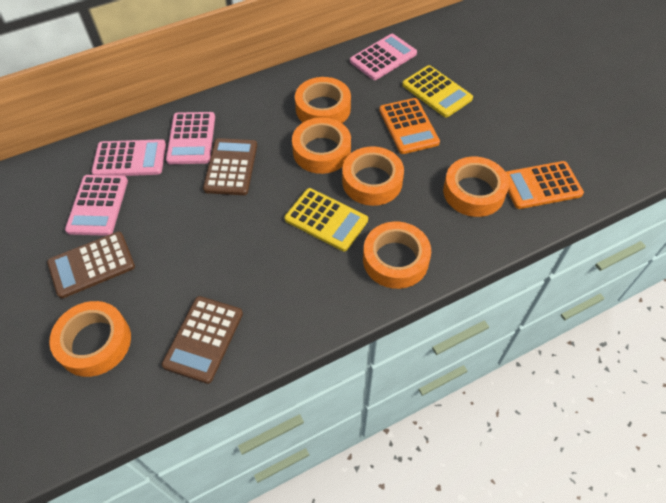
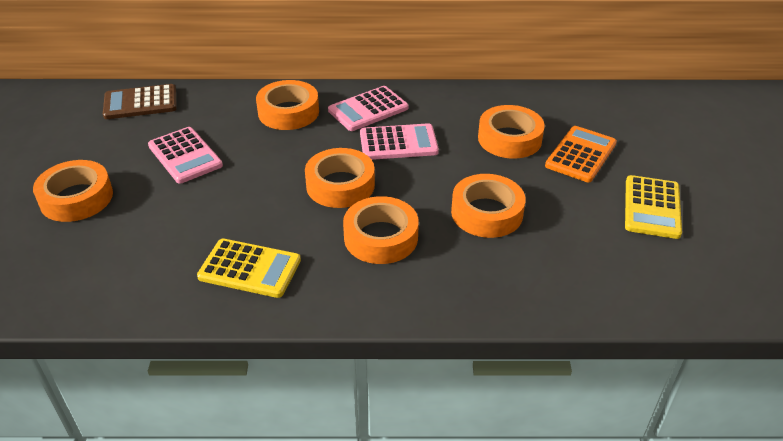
brown calculator: 3 -> 1
orange calculator: 2 -> 1
pink calculator: 4 -> 3

